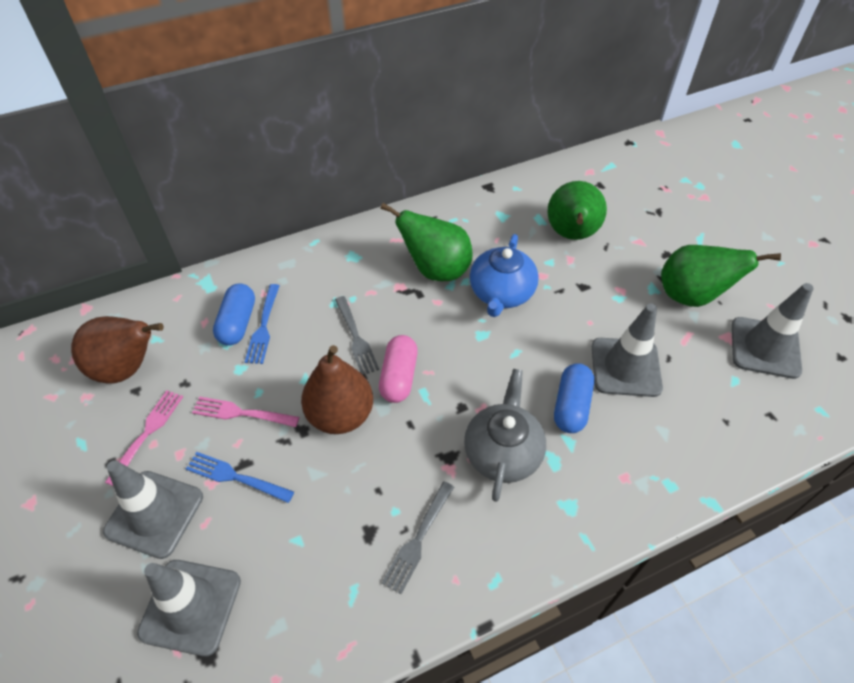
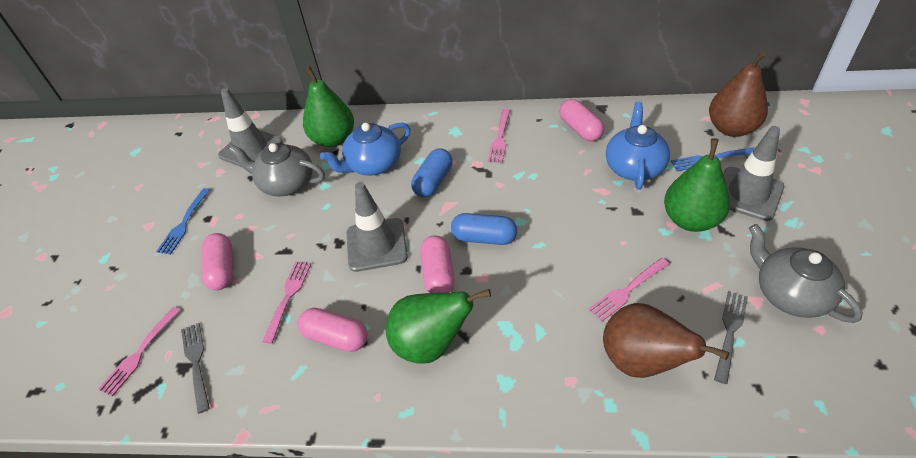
blue teapot: 1 -> 2
grey teapot: 1 -> 2
grey traffic cone: 4 -> 3
pink capsule: 1 -> 4
pink fork: 2 -> 4

